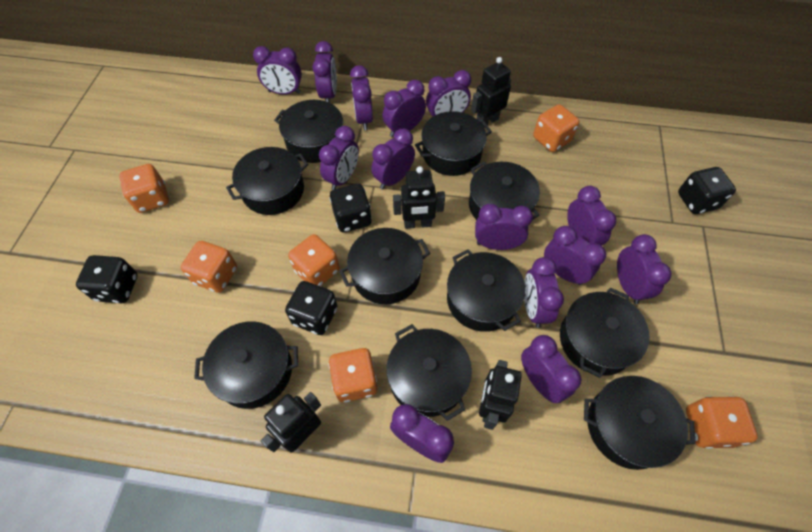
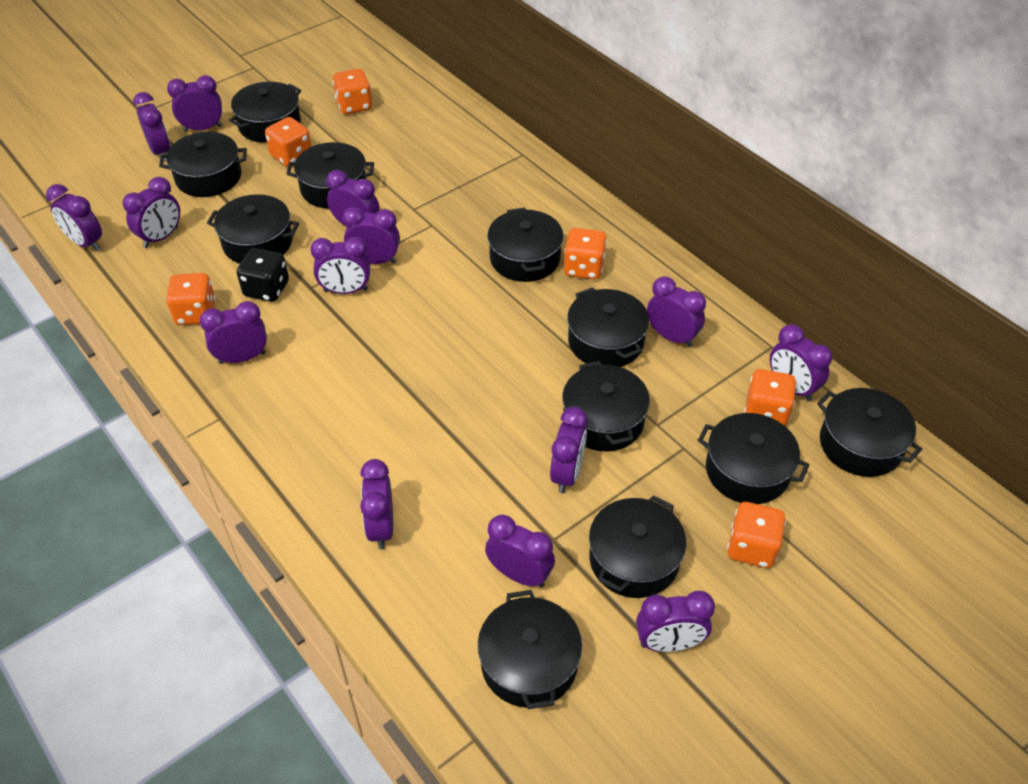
black dice: 4 -> 1
black pot: 10 -> 11
black robot: 4 -> 0

